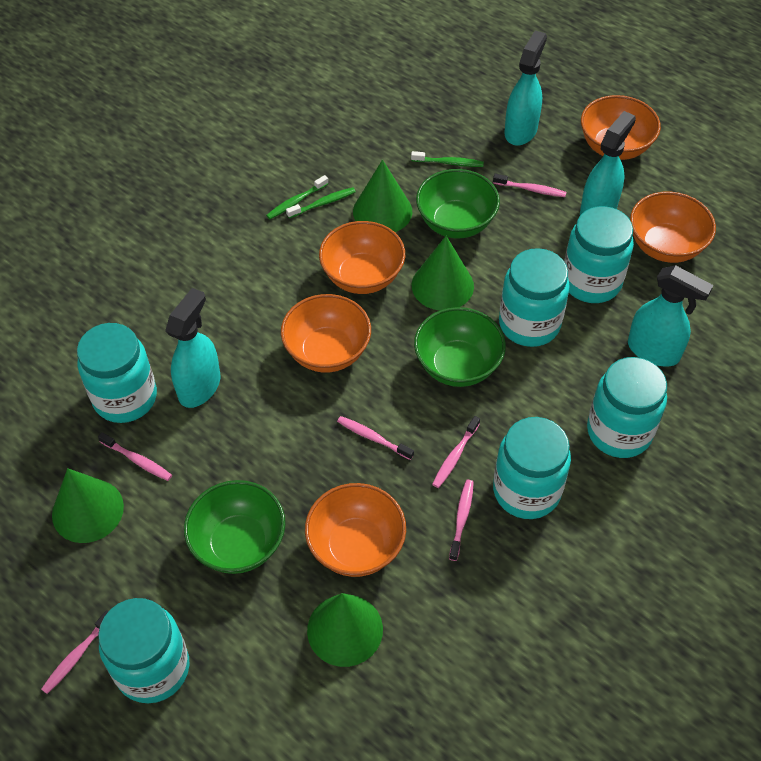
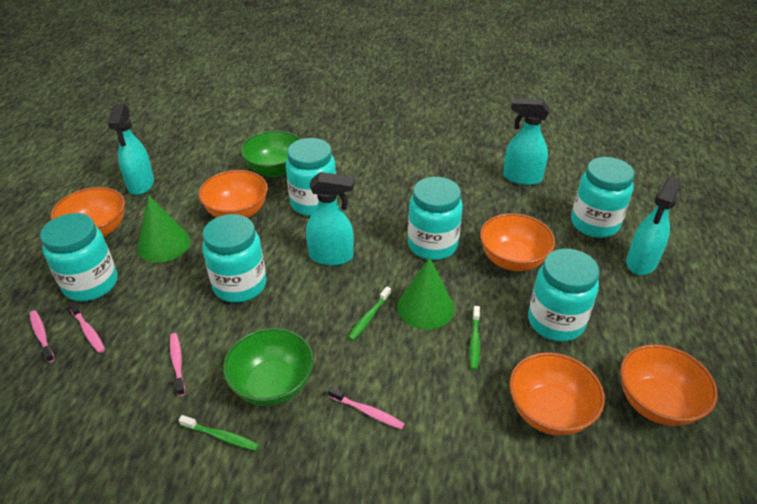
green bowl: 3 -> 2
green cone: 4 -> 2
pink toothbrush: 6 -> 4

